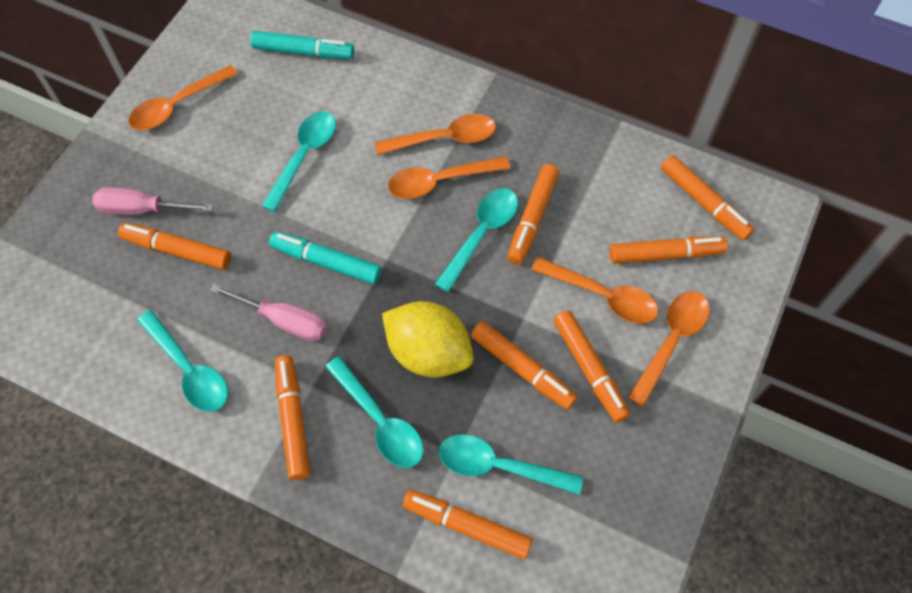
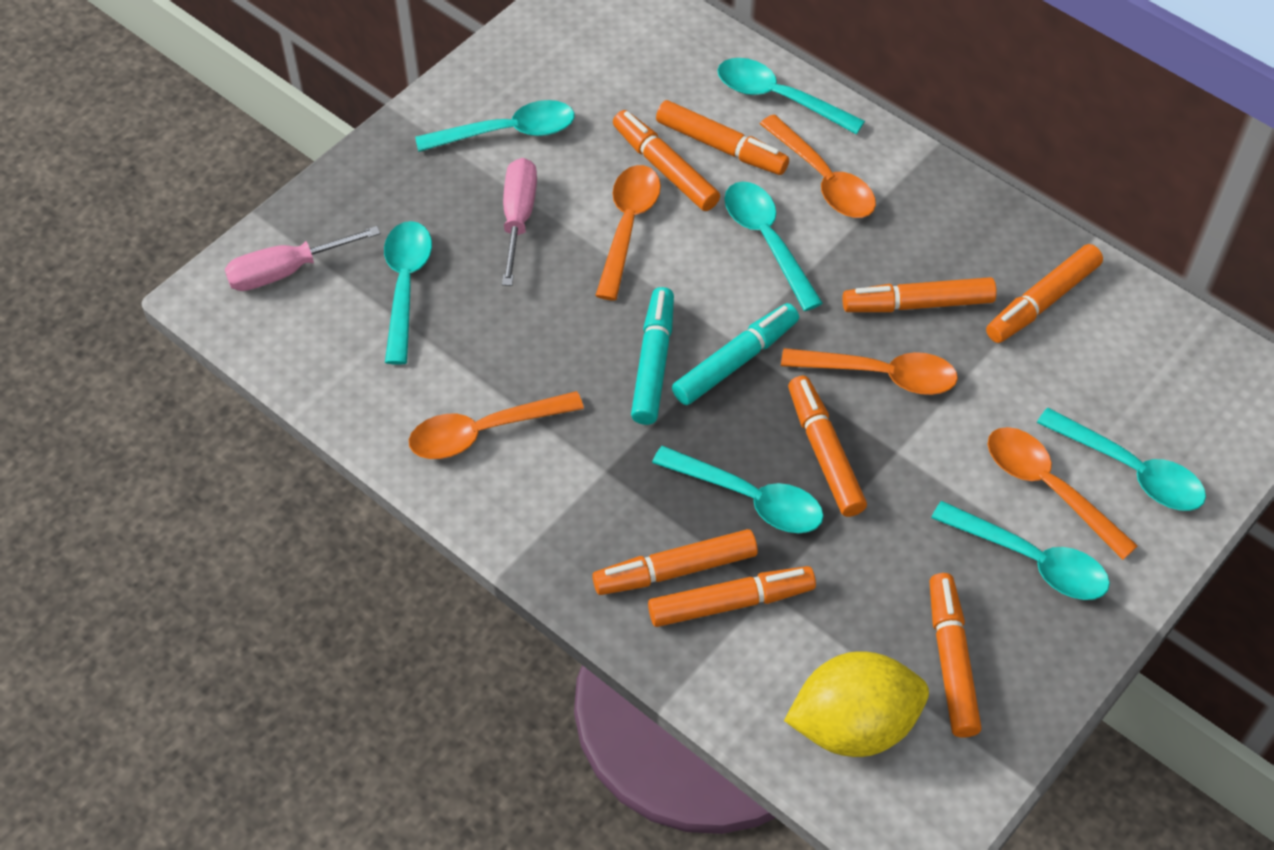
turquoise spoon: 5 -> 7

